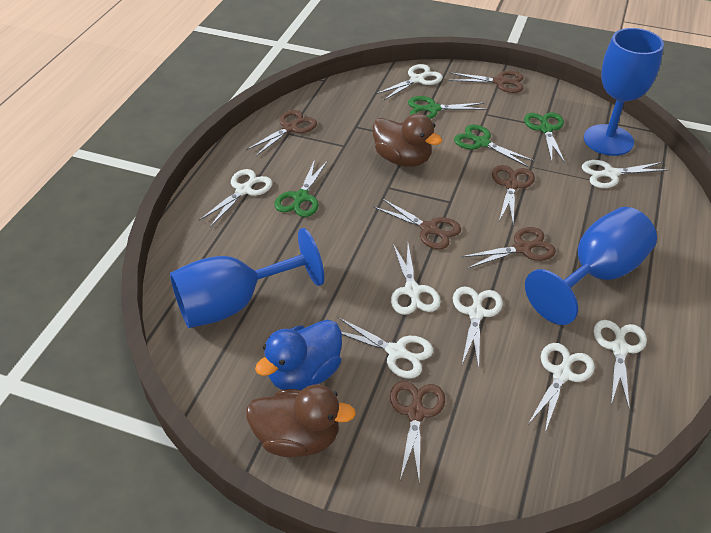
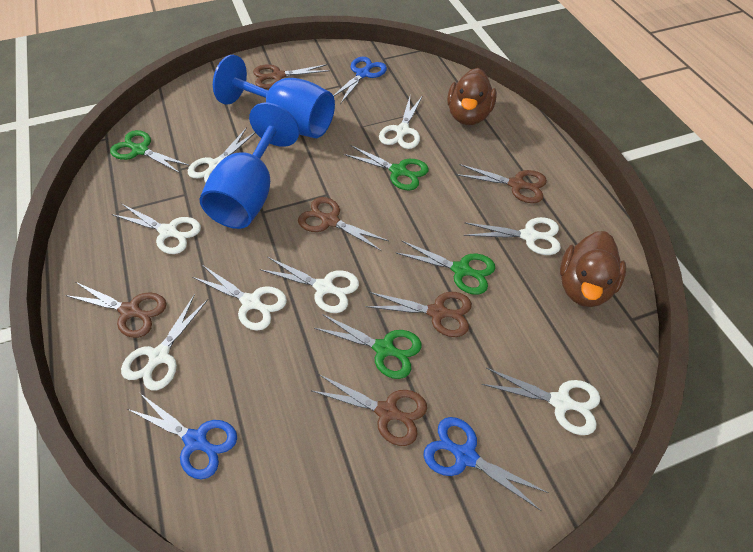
blue duck: 1 -> 0
blue goblet: 3 -> 2
blue scissors: 0 -> 3

